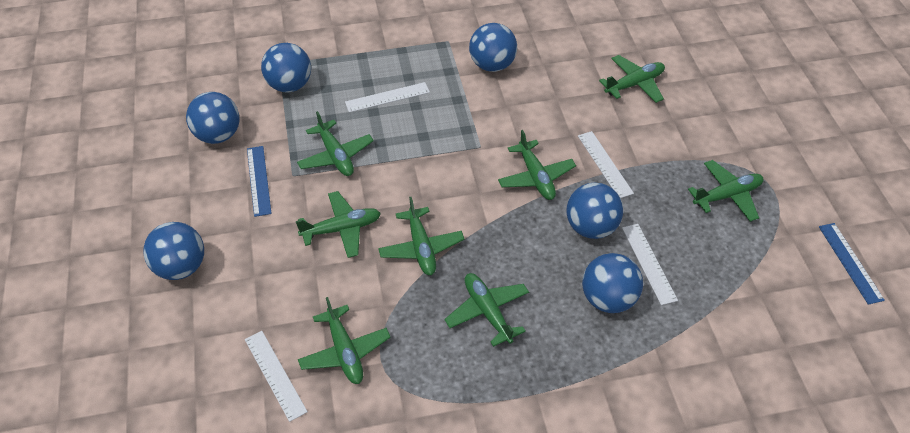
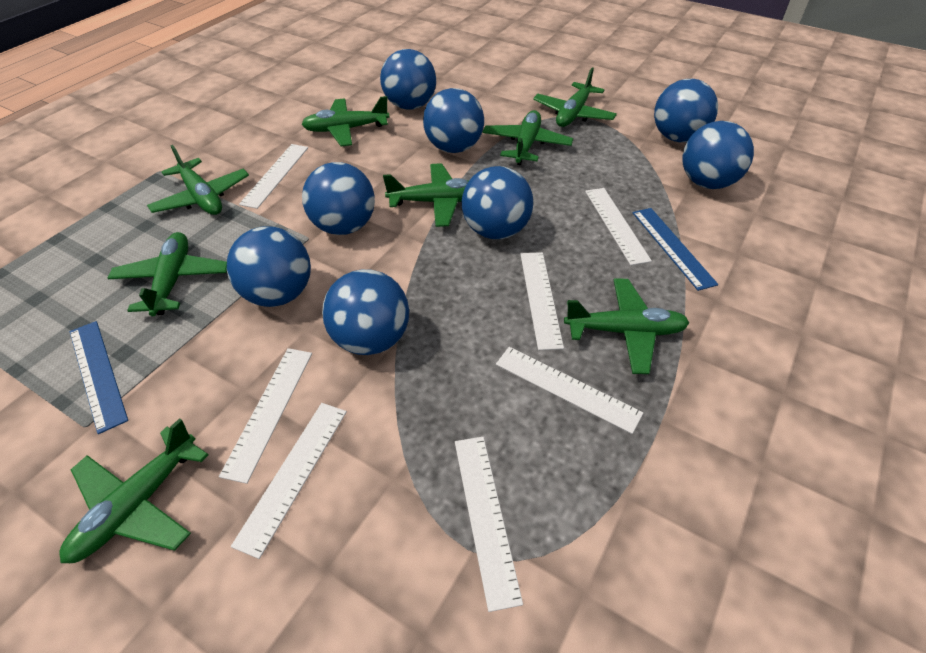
blue ball: 6 -> 8
white ruler: 4 -> 7

